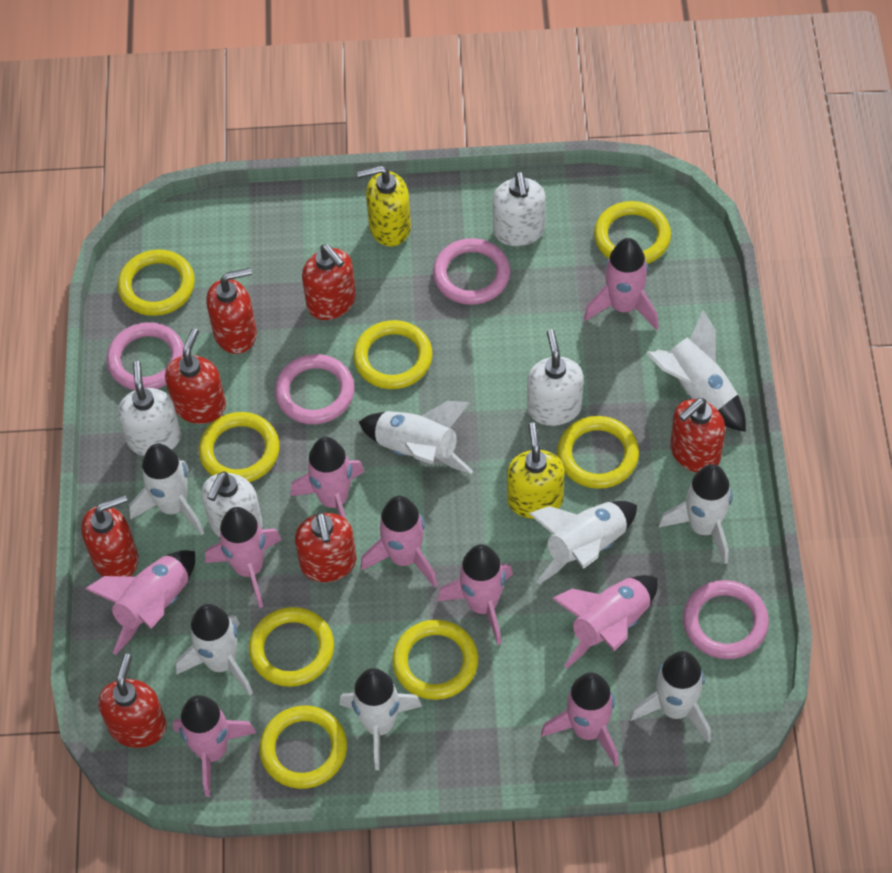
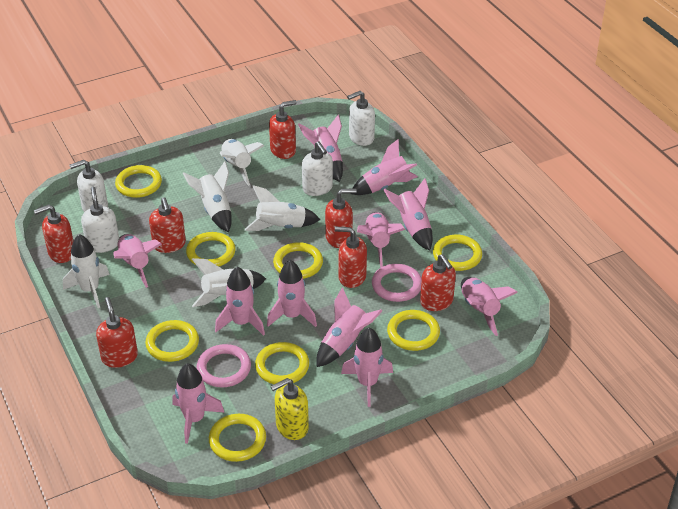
pink ring: 4 -> 2
pink rocket: 9 -> 11
white rocket: 8 -> 5
yellow soap dispenser: 2 -> 1

